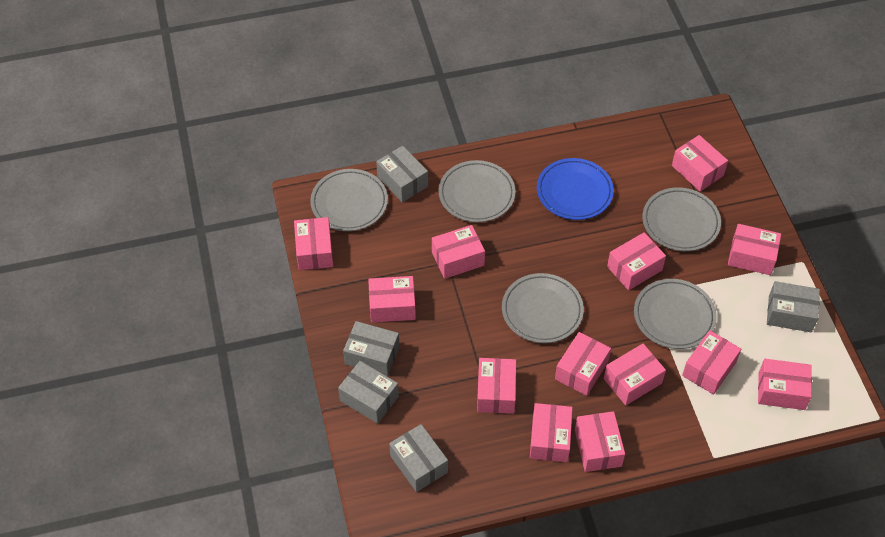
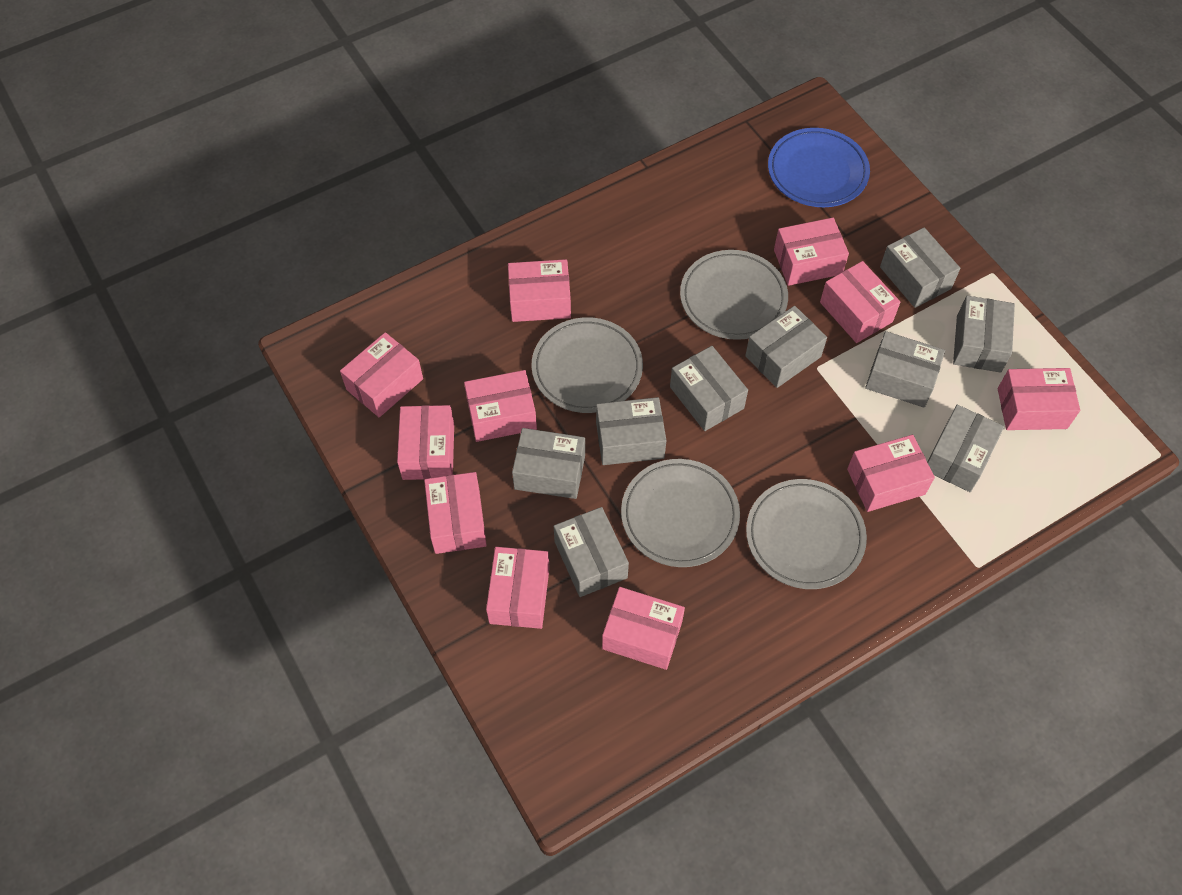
grey box: 5 -> 9
grey plate: 5 -> 4
pink box: 13 -> 11

